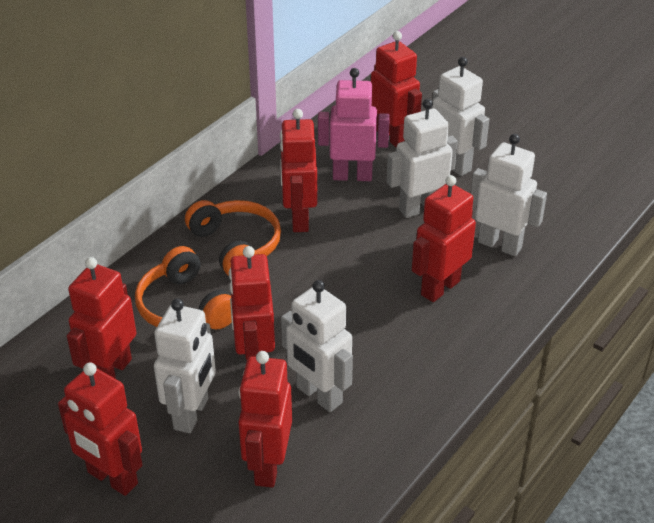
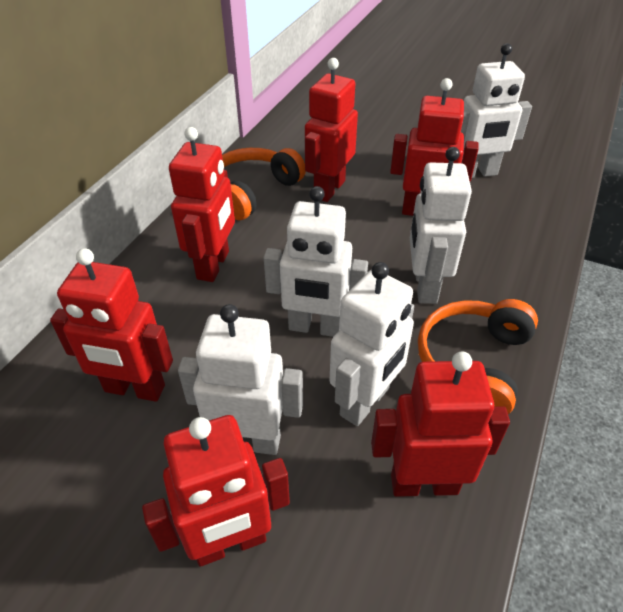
pink robot: 1 -> 0
red robot: 7 -> 6

